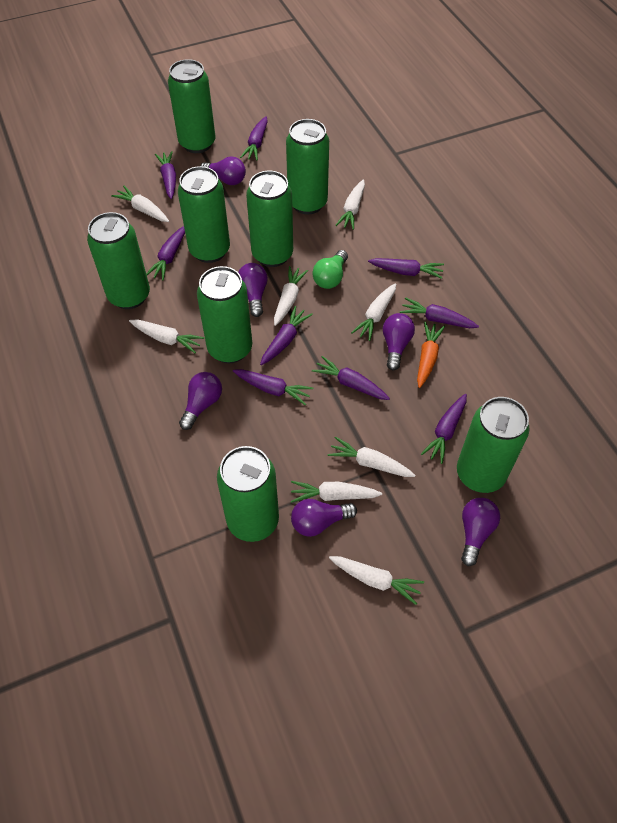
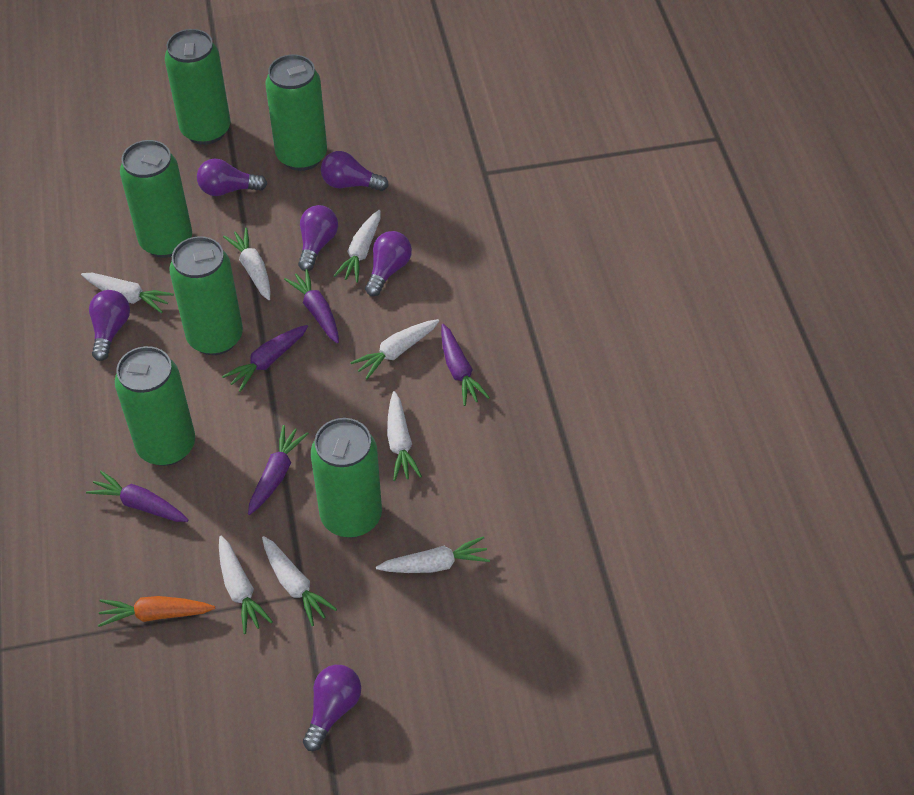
green can: 8 -> 6
green light bulb: 1 -> 0
purple carrot: 9 -> 5

